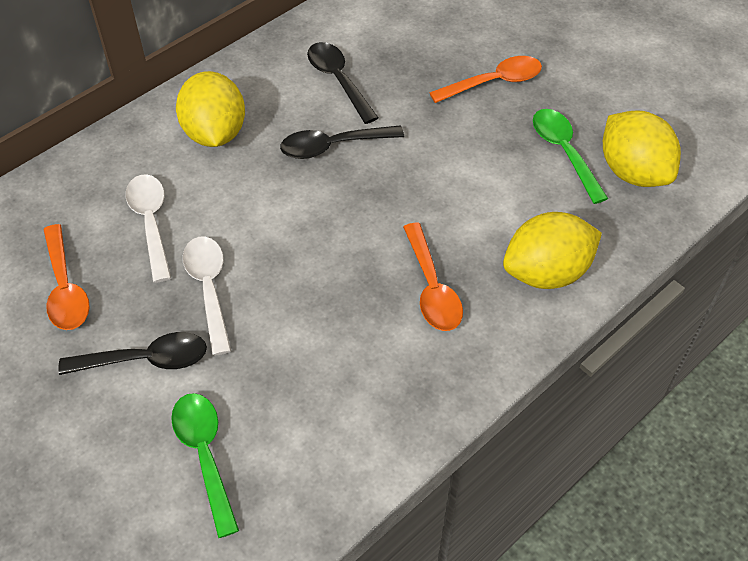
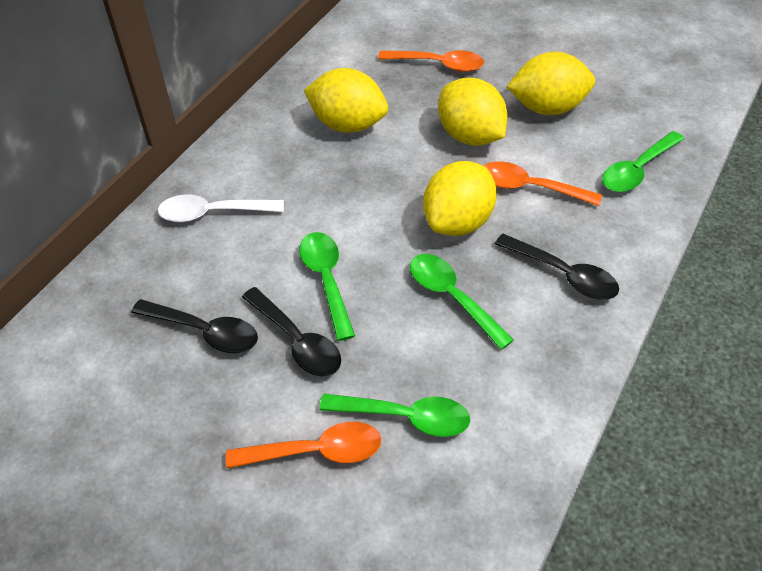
green spoon: 2 -> 4
white spoon: 2 -> 1
yellow lemon: 3 -> 4

